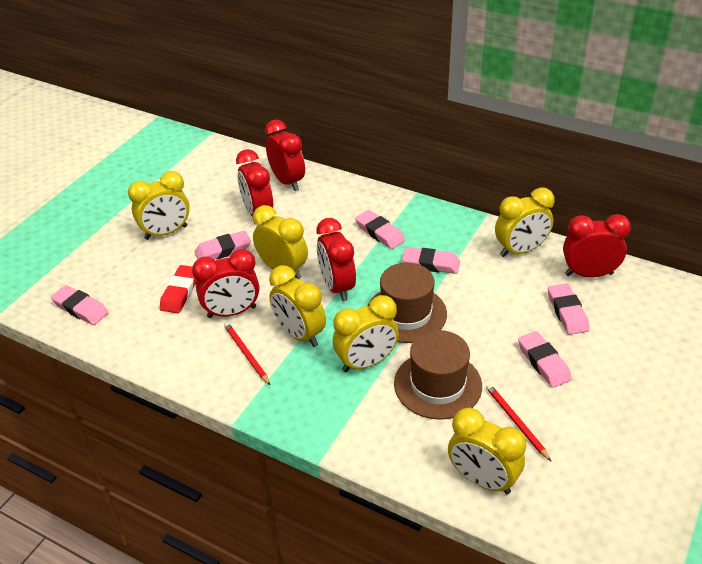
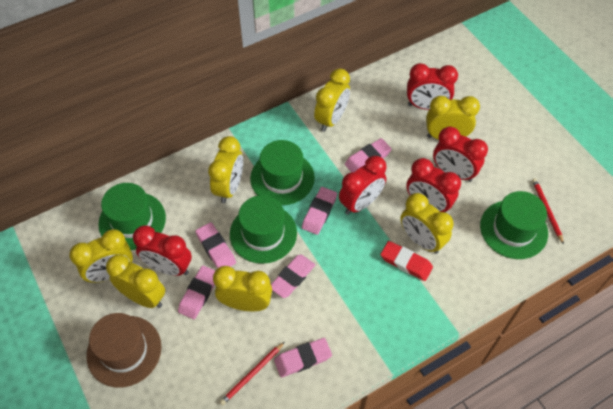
brown hat: 2 -> 1
green hat: 0 -> 4
yellow clock: 6 -> 7

